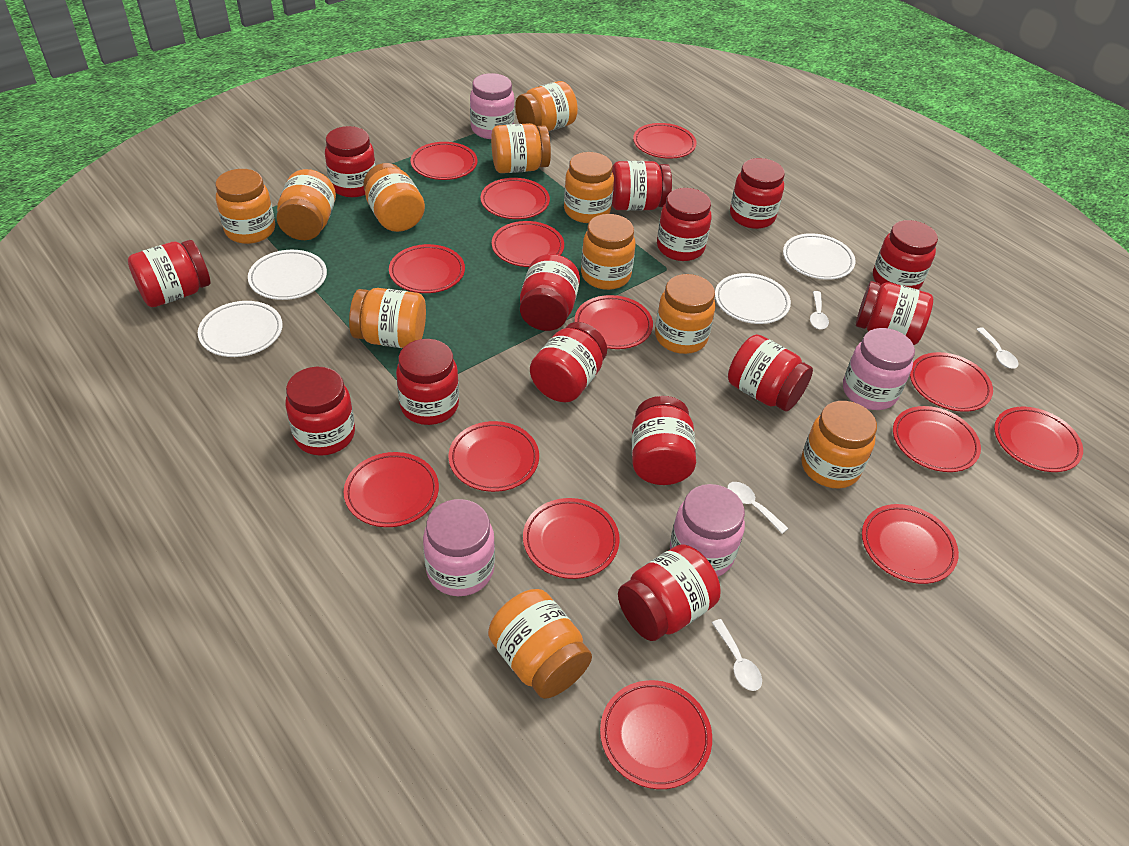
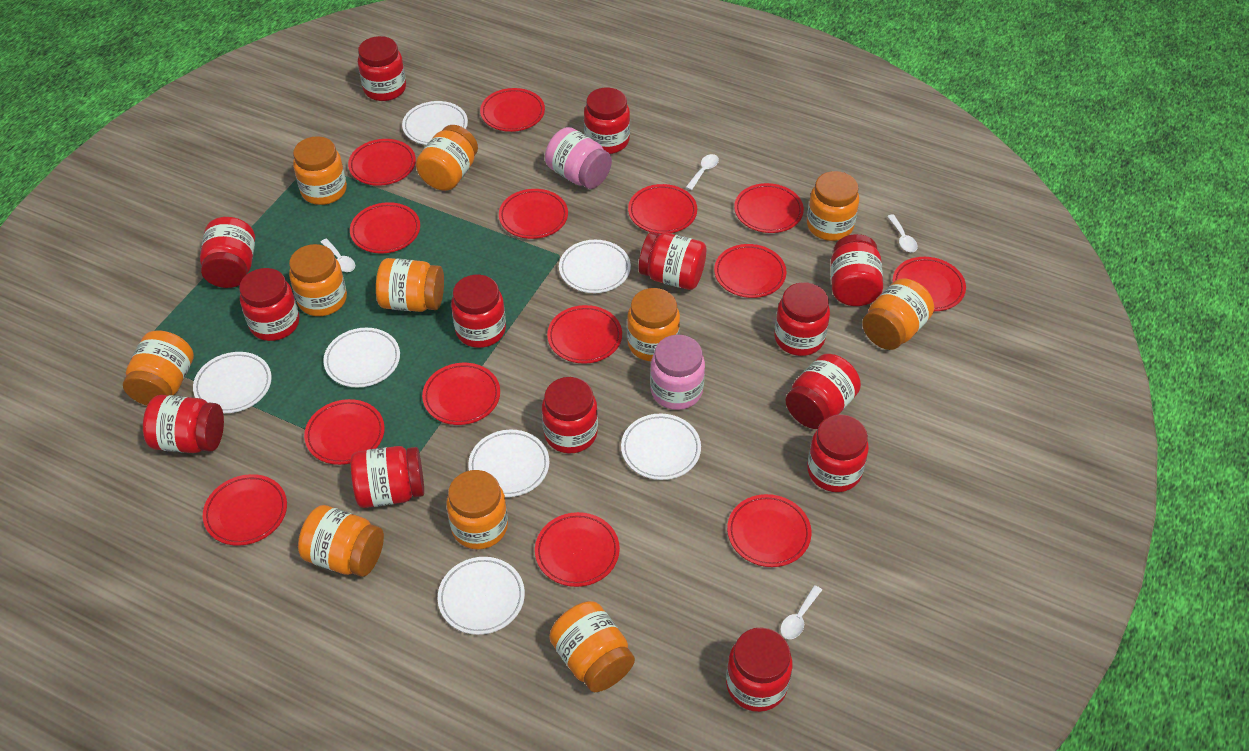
pink jar: 4 -> 2
white plate: 4 -> 7

